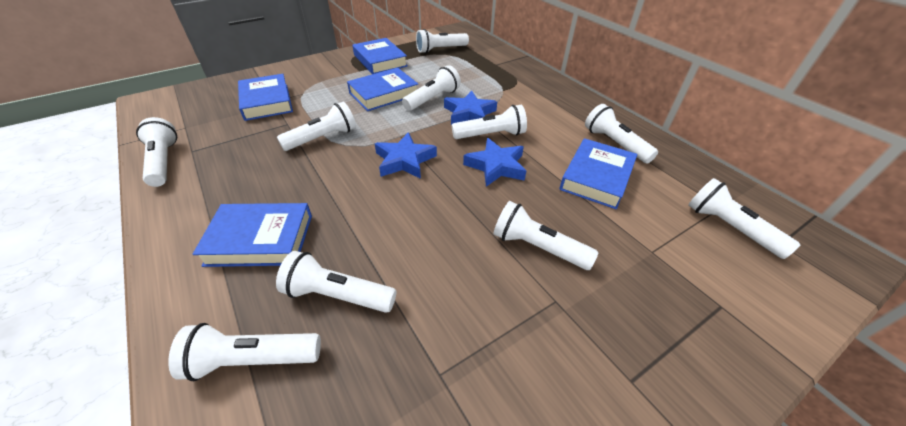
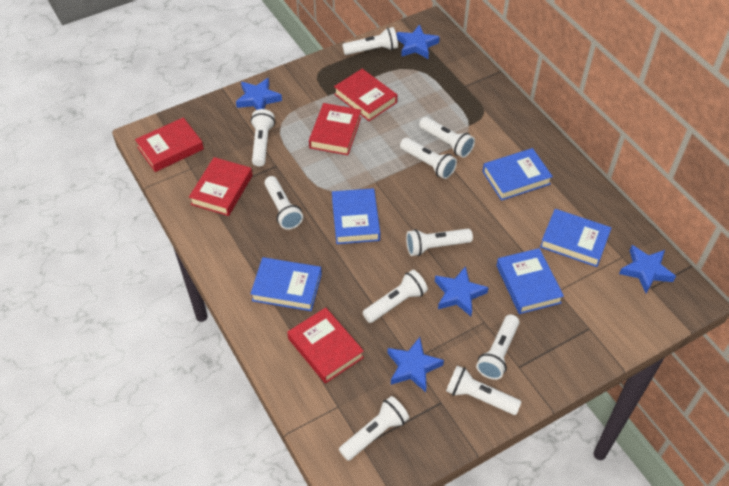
blue star: 3 -> 5
red book: 0 -> 5

